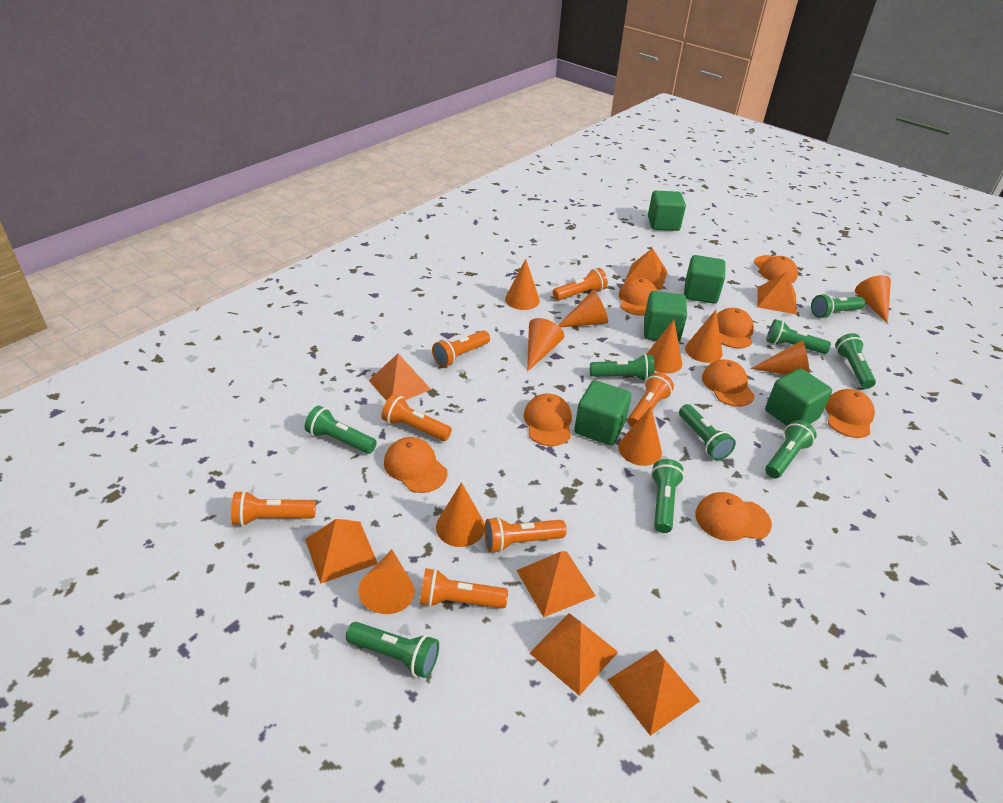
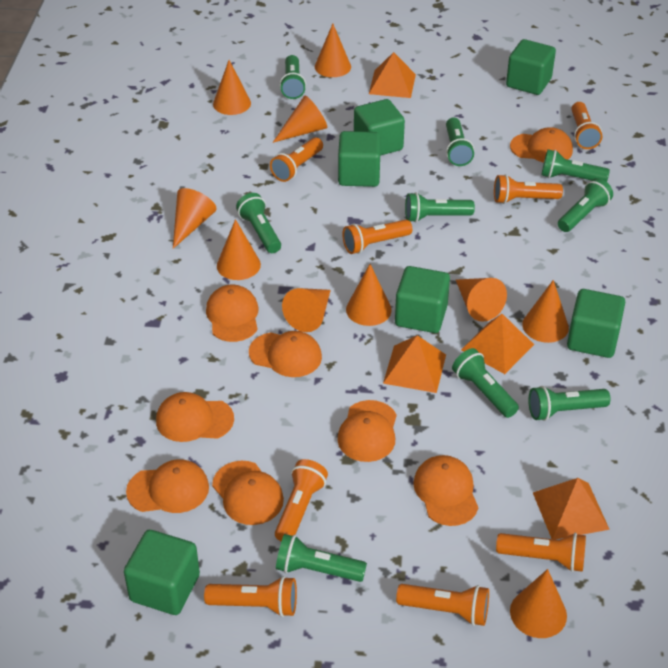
green cube: 5 -> 6
orange flashlight: 7 -> 8
orange pyramid: 7 -> 4

